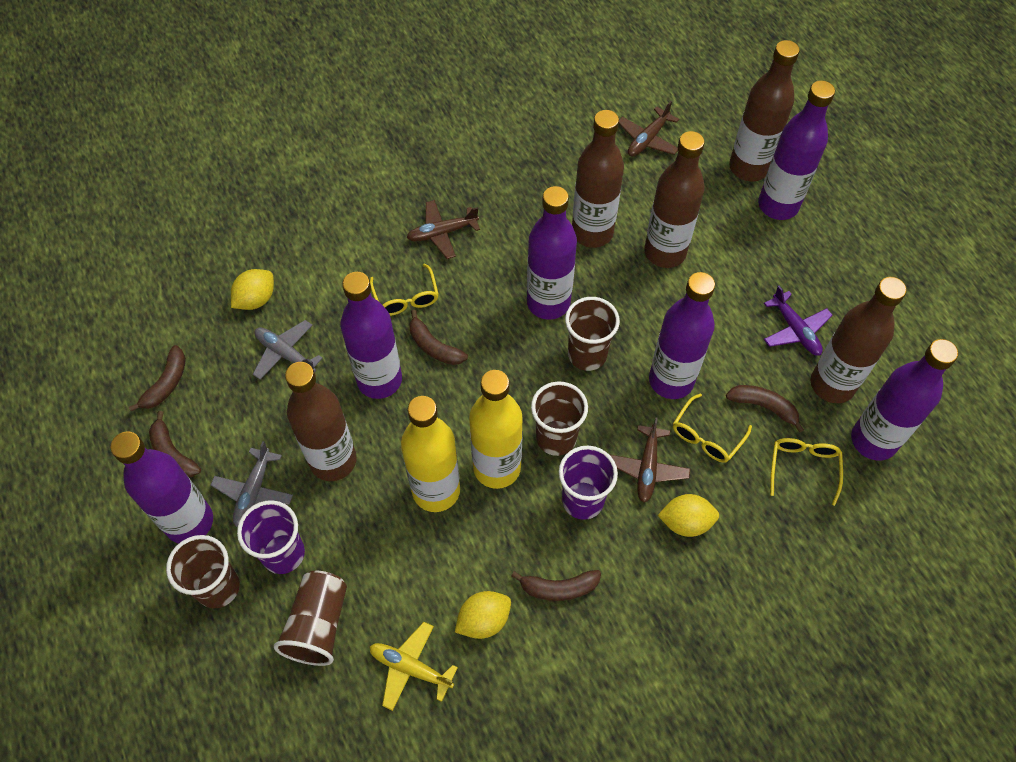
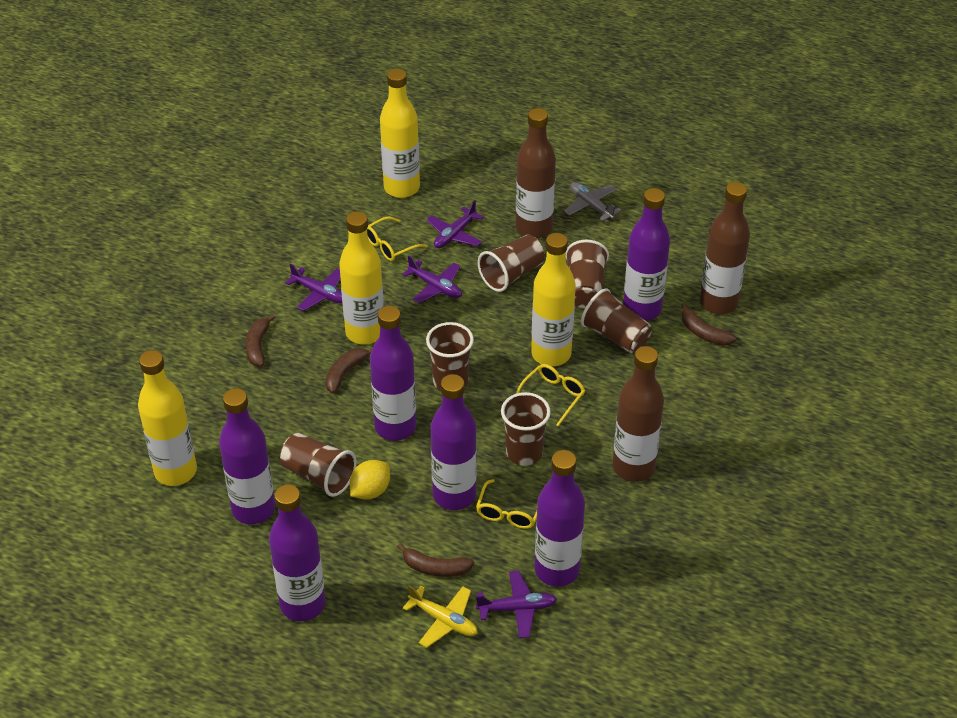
brown banana: 5 -> 4
brown bottle: 5 -> 3
brown cup: 4 -> 6
brown plane: 3 -> 0
grey plane: 2 -> 1
purple cup: 2 -> 0
purple plane: 1 -> 4
yellow bottle: 2 -> 4
yellow lemon: 3 -> 1

